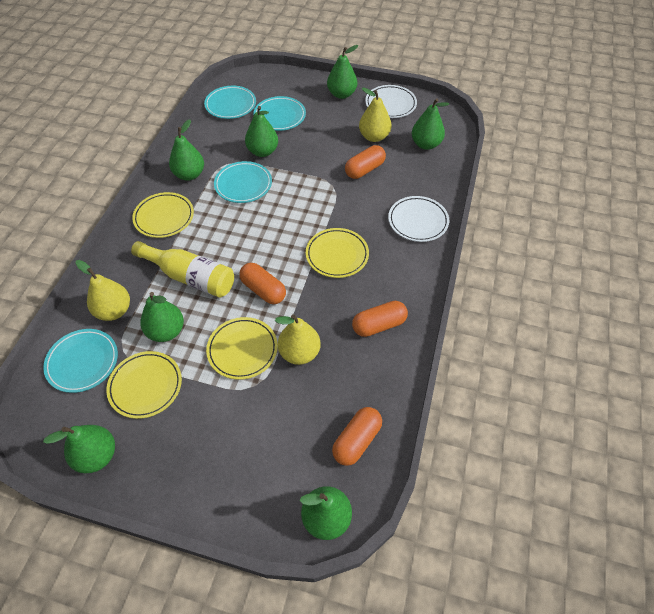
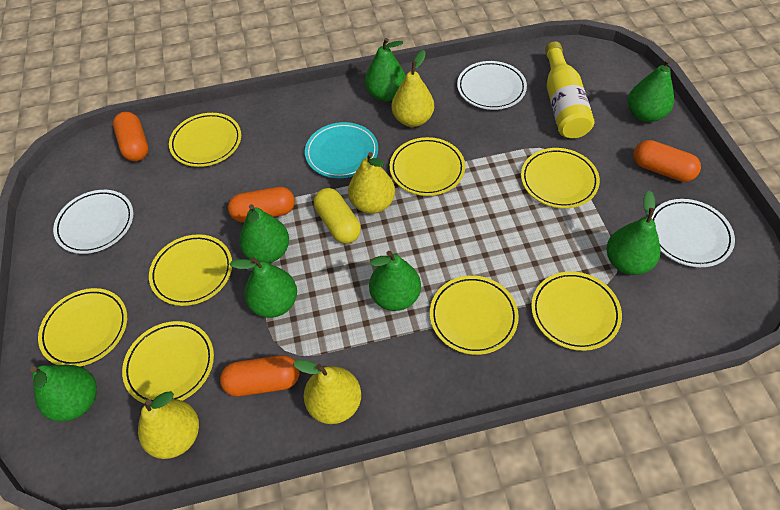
turquoise plate: 4 -> 1
white plate: 2 -> 3
yellow capsule: 0 -> 1
yellow pear: 3 -> 4
yellow plate: 4 -> 8

